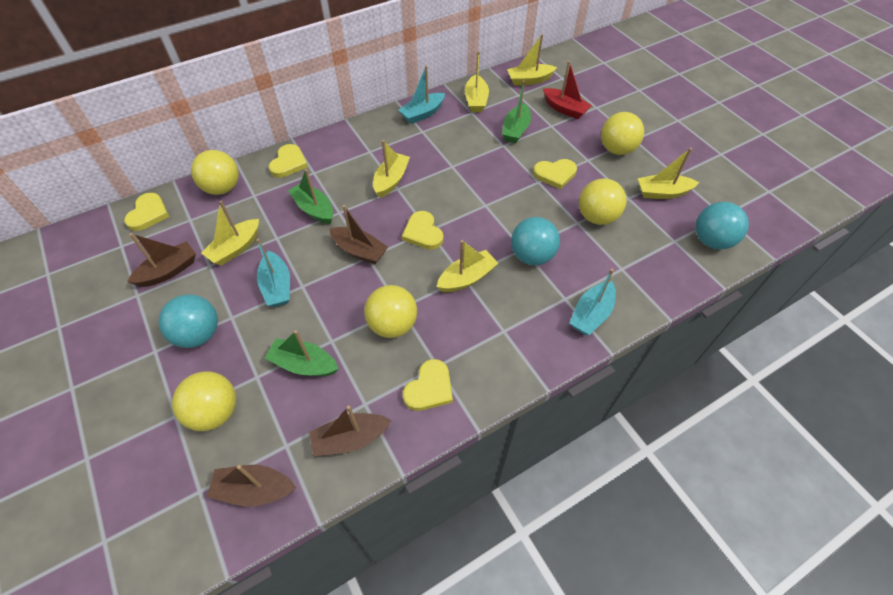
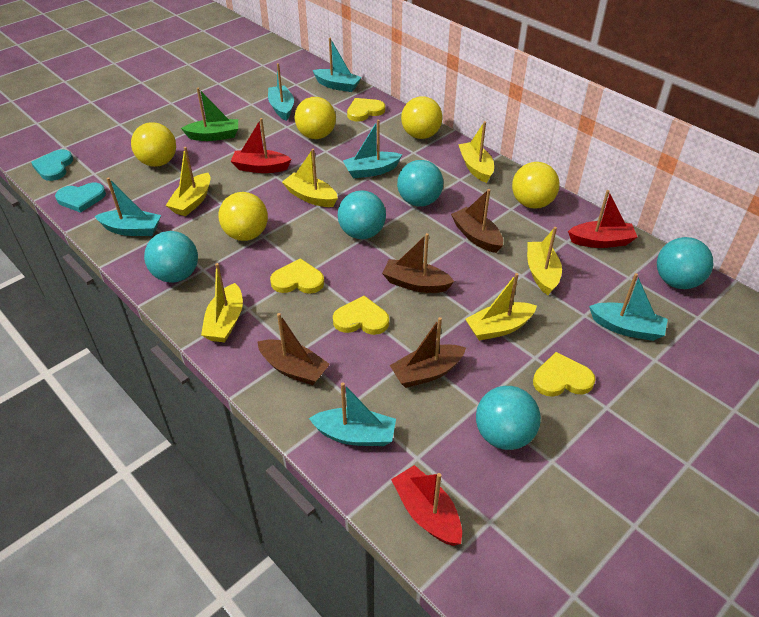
green boat: 3 -> 1
red boat: 1 -> 3
turquoise ball: 3 -> 5
turquoise boat: 3 -> 6
turquoise heart: 0 -> 2
yellow heart: 5 -> 4

